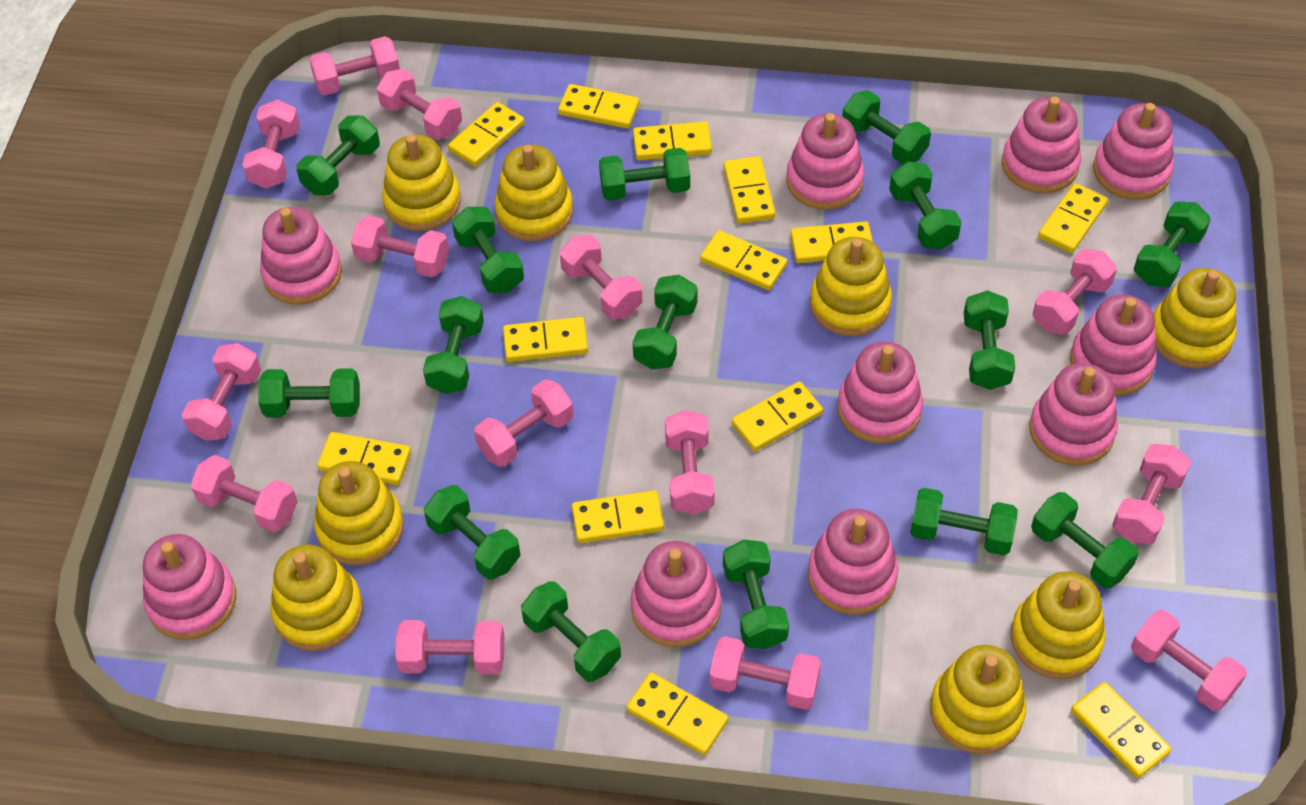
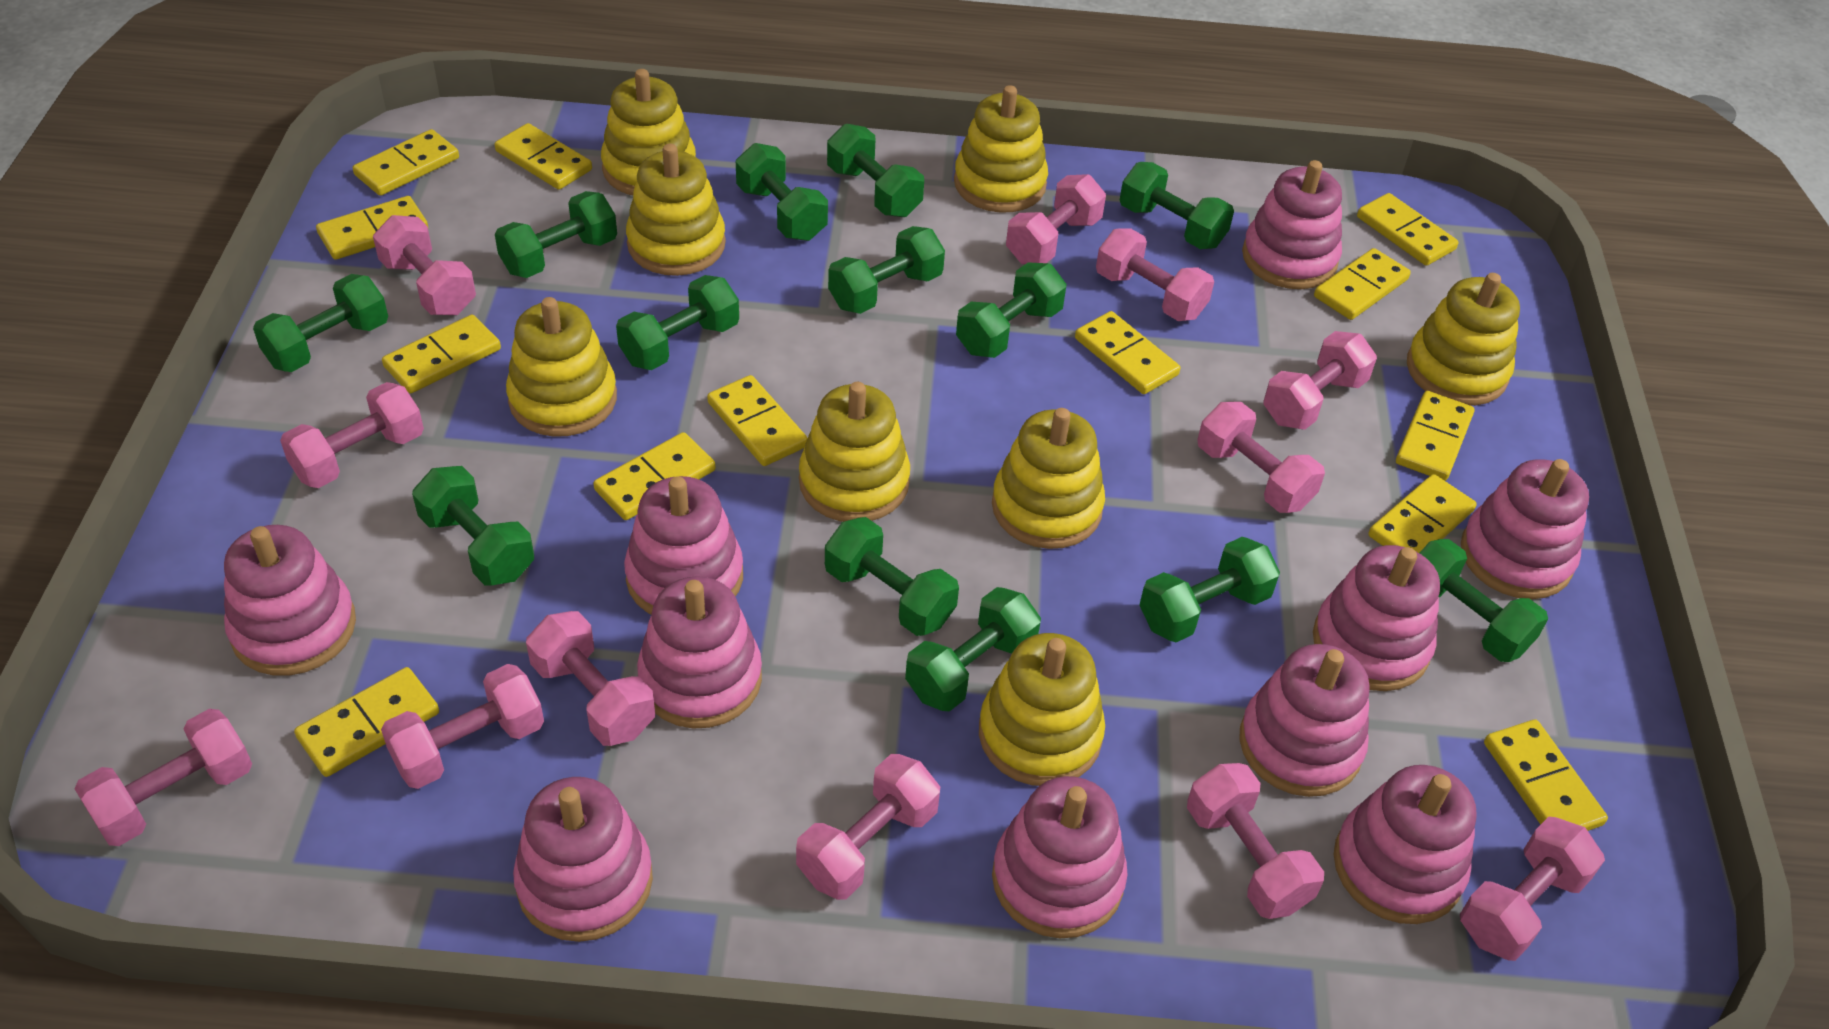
green dumbbell: 15 -> 13
pink dumbbell: 14 -> 12

